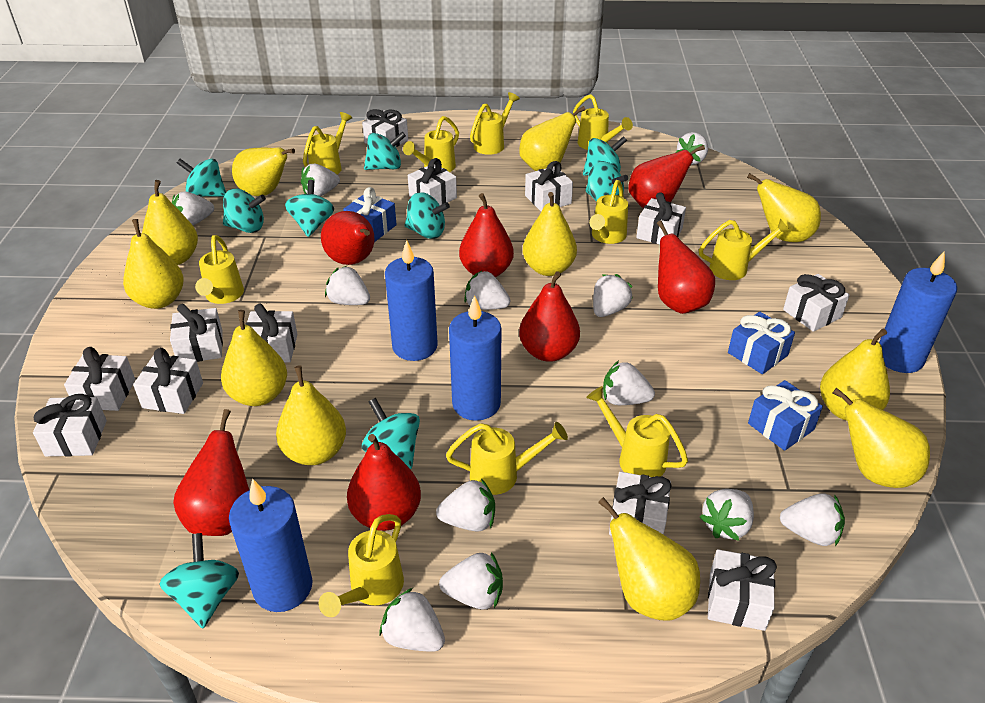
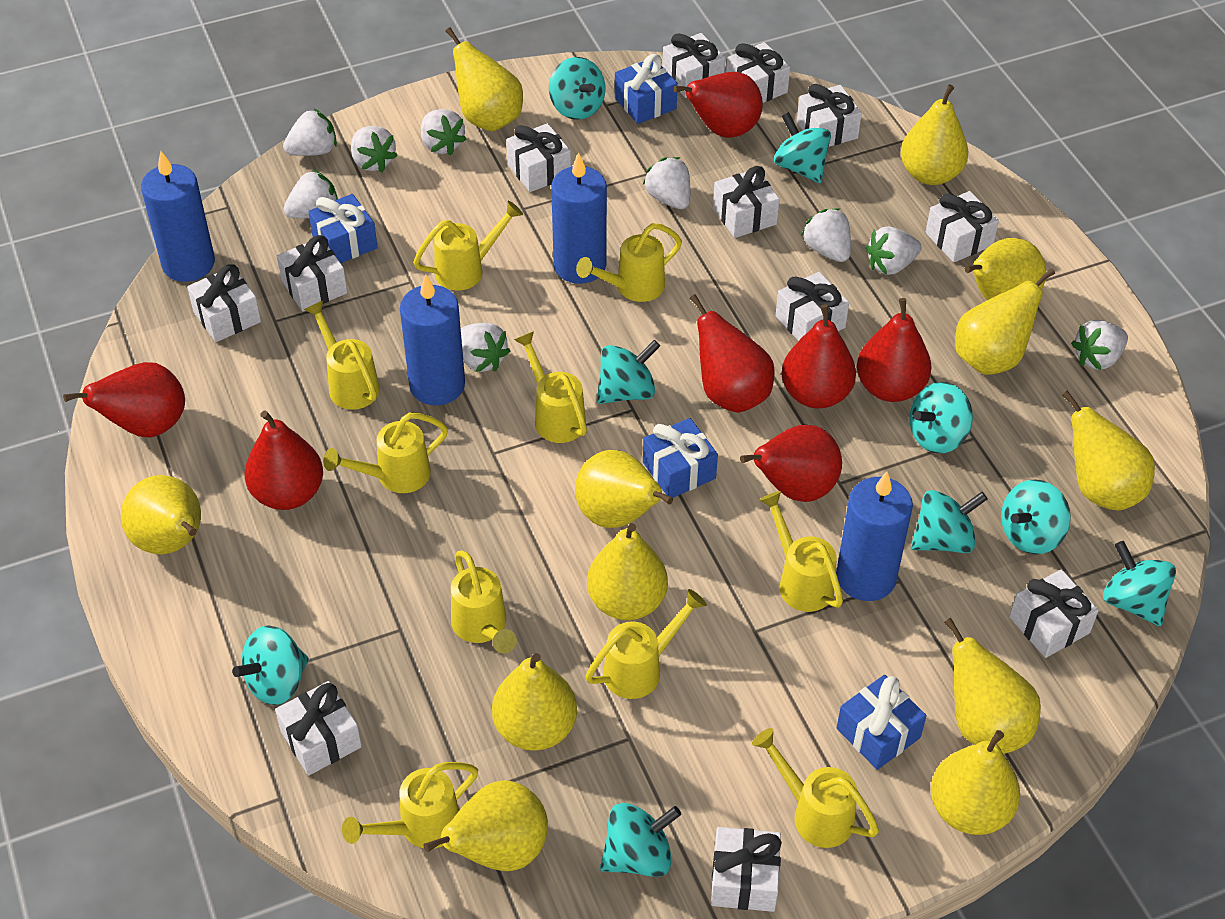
blue gift: 3 -> 4
white strawberry: 12 -> 9
yellow pear: 11 -> 12

